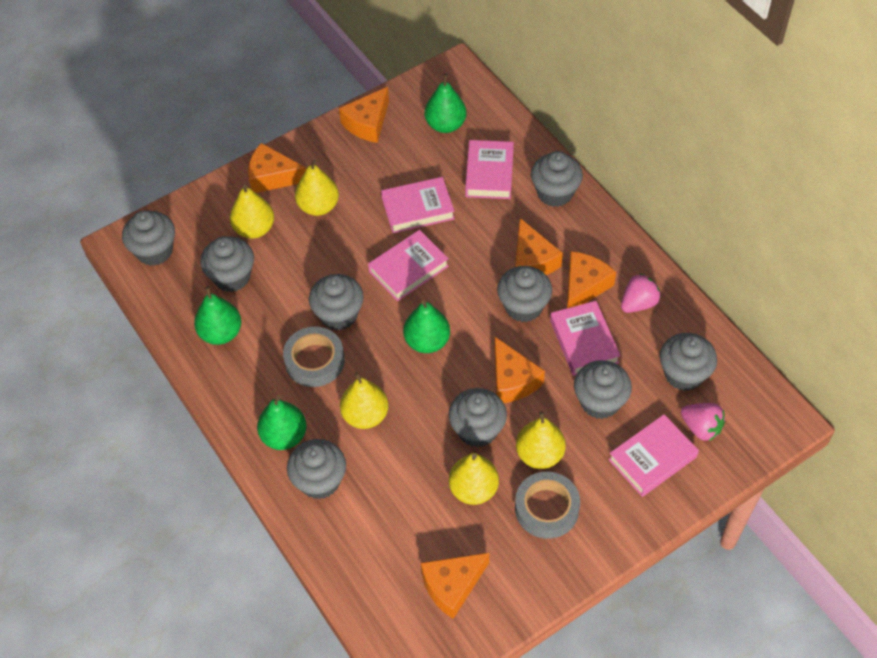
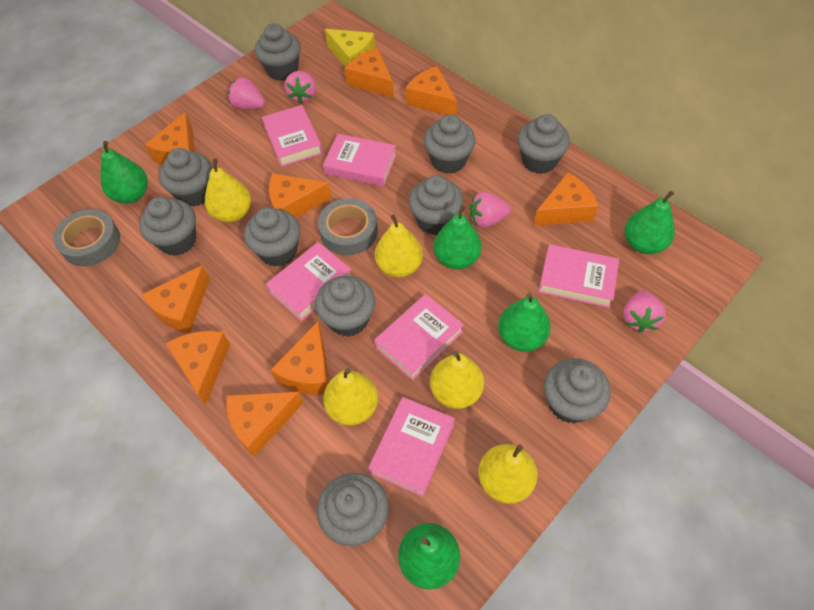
green pear: 4 -> 5
grey cupcake: 9 -> 10
orange cheese: 6 -> 9
pink book: 5 -> 6
pink strawberry: 2 -> 4
yellow cheese: 0 -> 1

